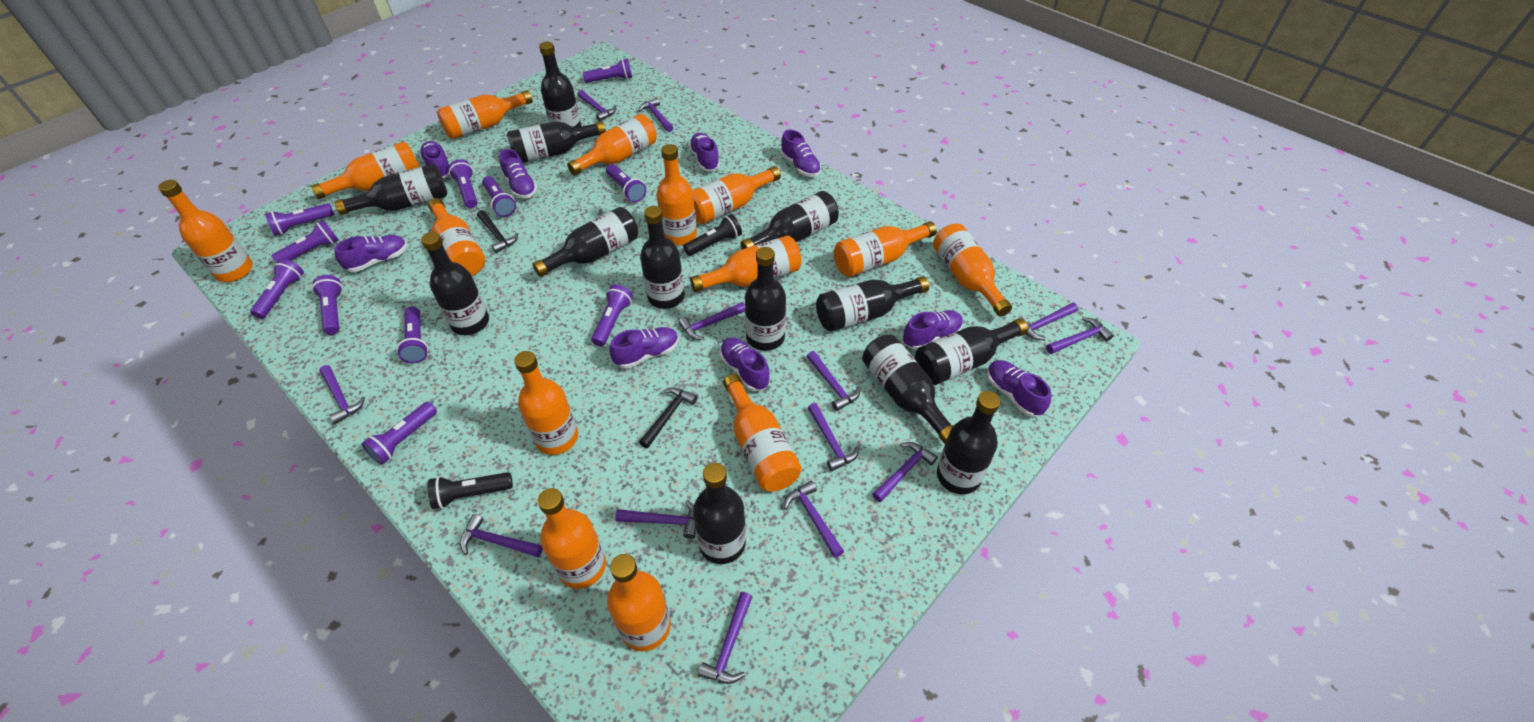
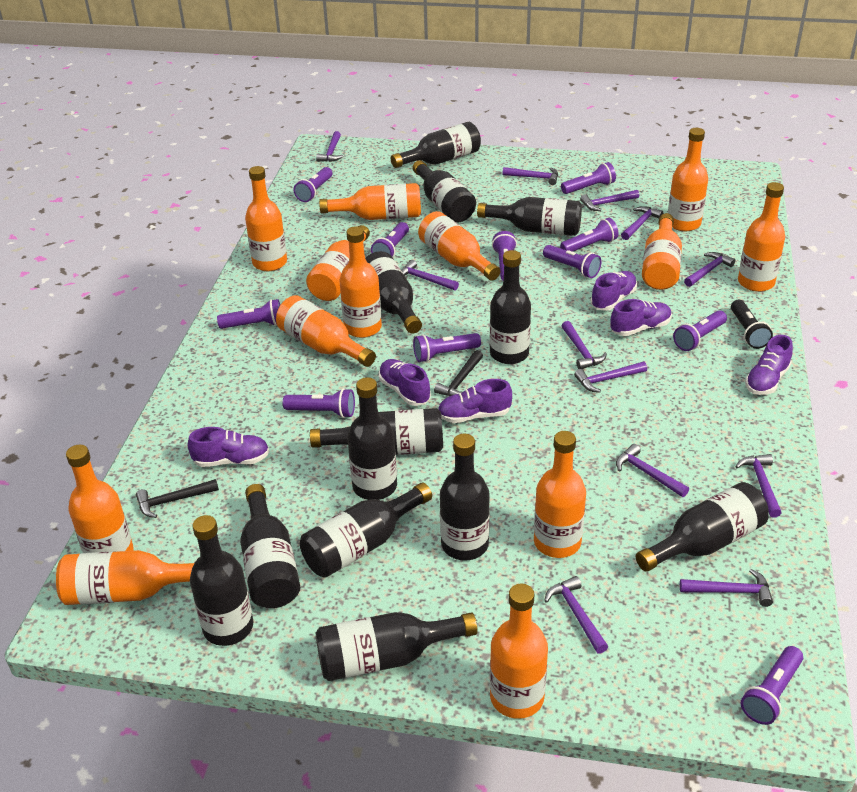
black flashlight: 2 -> 1
orange bottle: 14 -> 13
purple hammer: 13 -> 12
purple shoe: 9 -> 6

